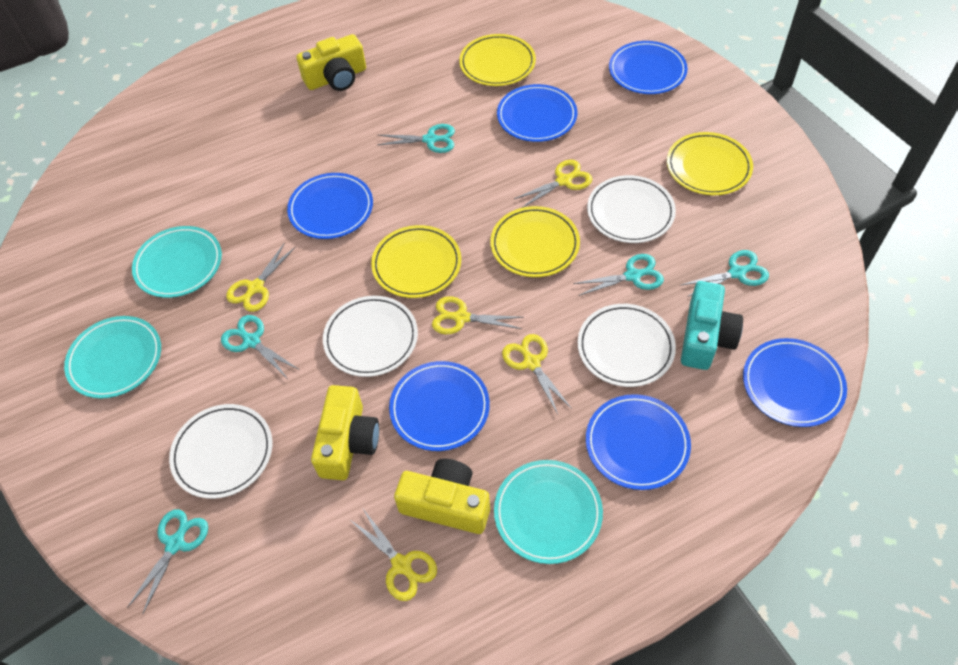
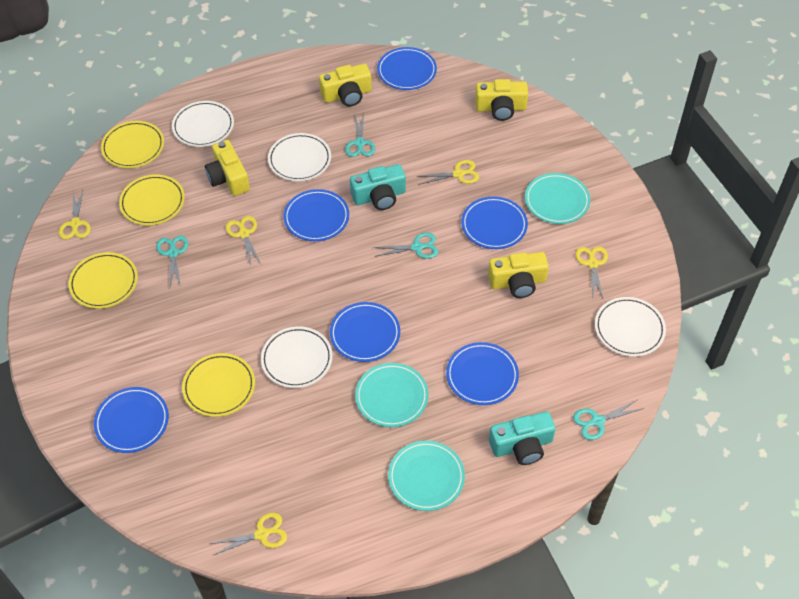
turquoise camera: 1 -> 2
turquoise scissors: 5 -> 4
yellow camera: 3 -> 4

